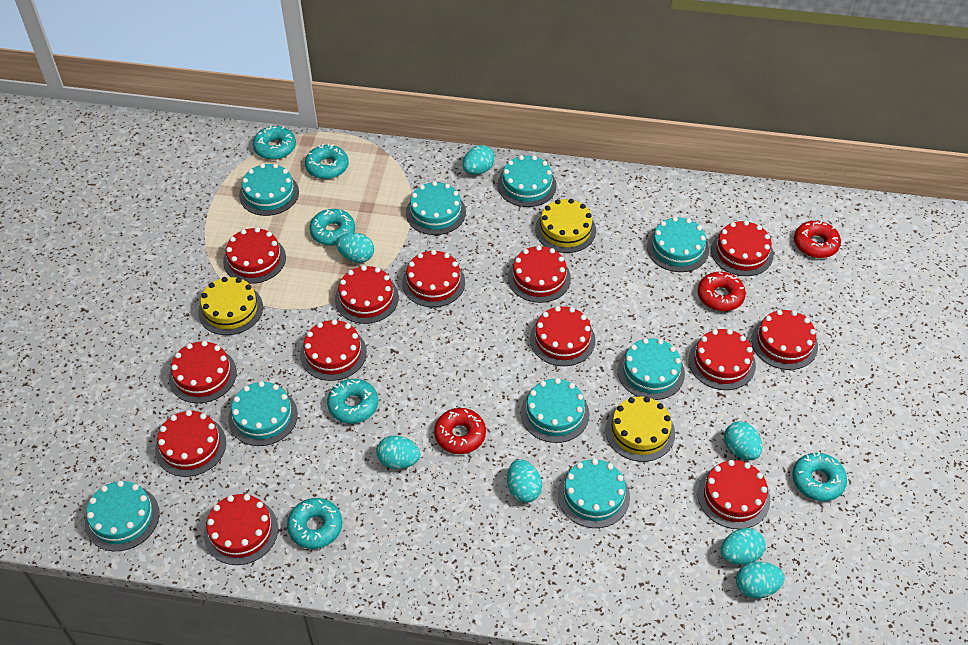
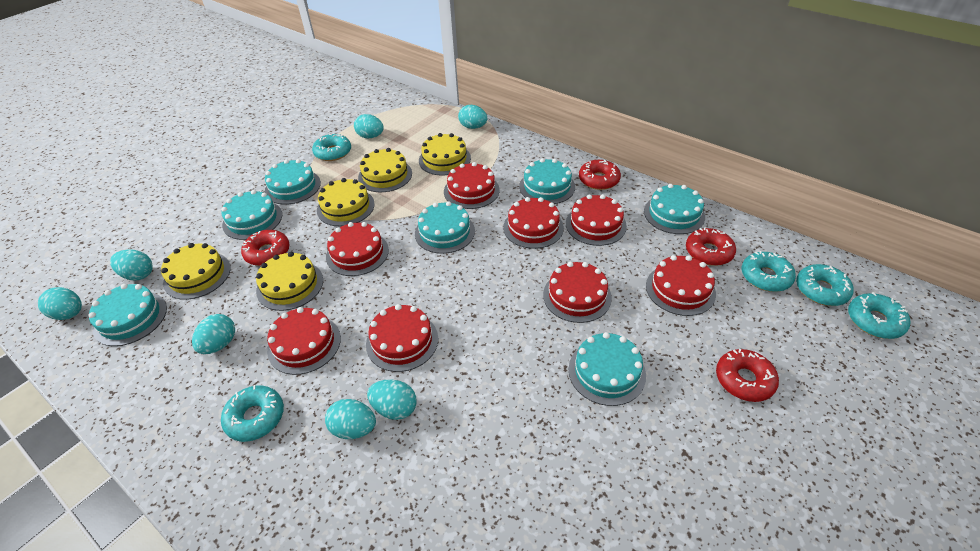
red cake: 13 -> 8
red donut: 3 -> 4
turquoise cake: 9 -> 7
turquoise donut: 6 -> 5
yellow cake: 3 -> 5

